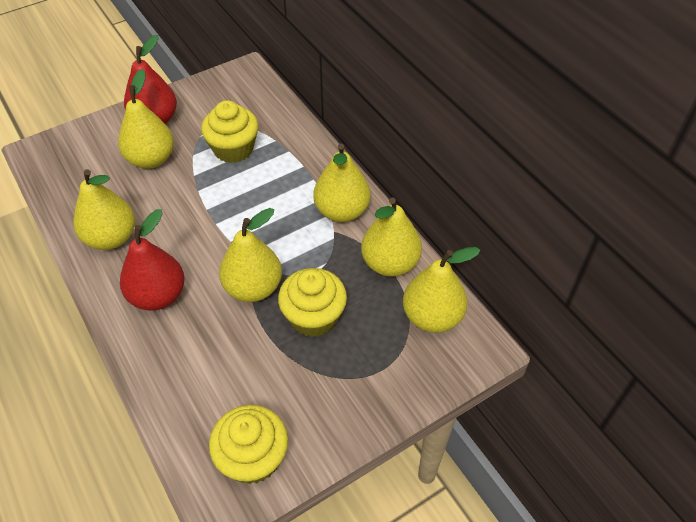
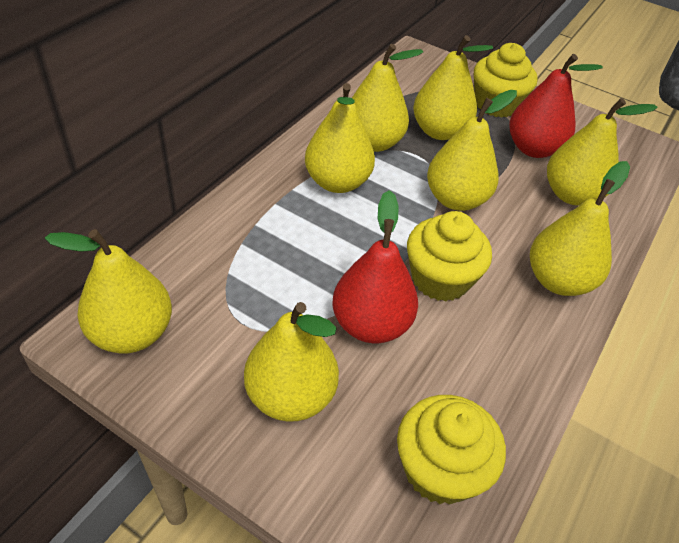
yellow pear: 6 -> 8

